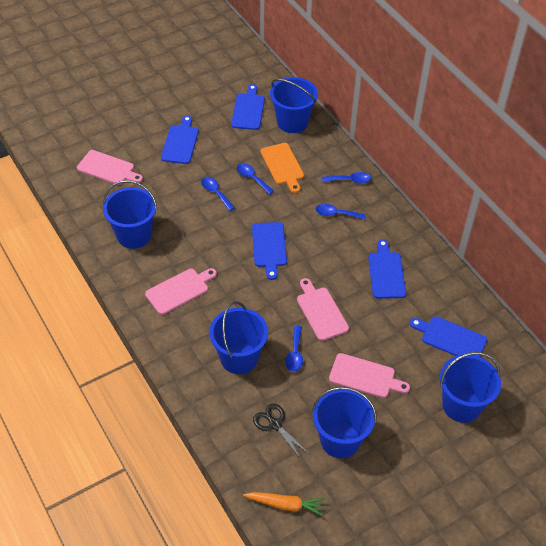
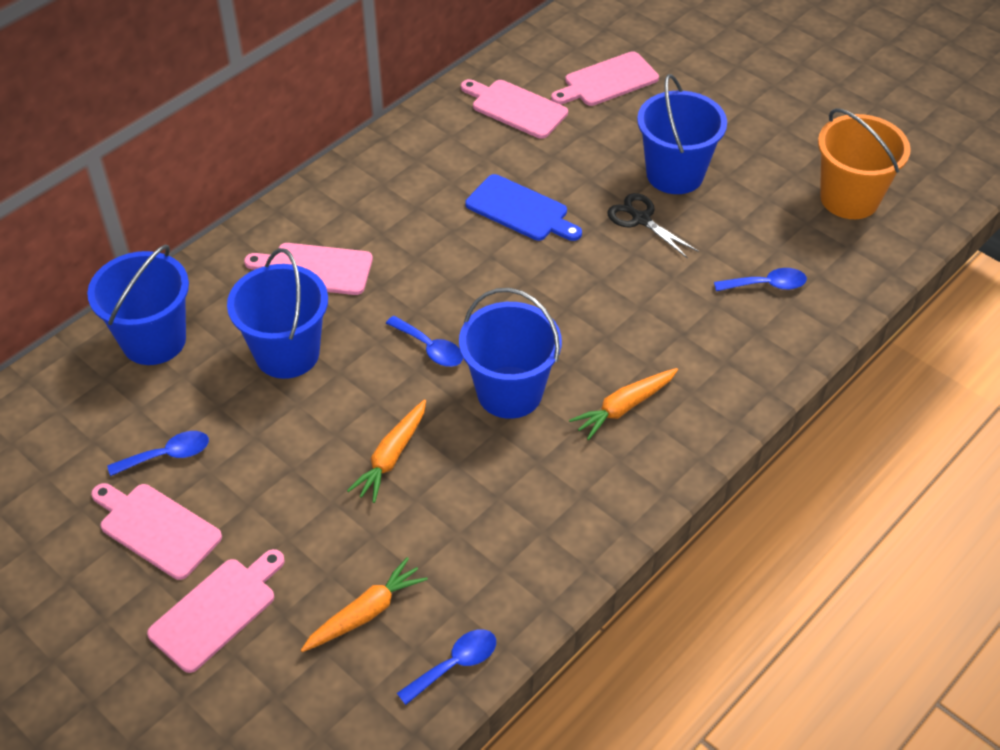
blue bucket: 5 -> 4
blue cutting board: 5 -> 1
blue spoon: 5 -> 4
orange bucket: 0 -> 1
orange carrot: 1 -> 3
orange cutting board: 1 -> 0
pink cutting board: 4 -> 5

